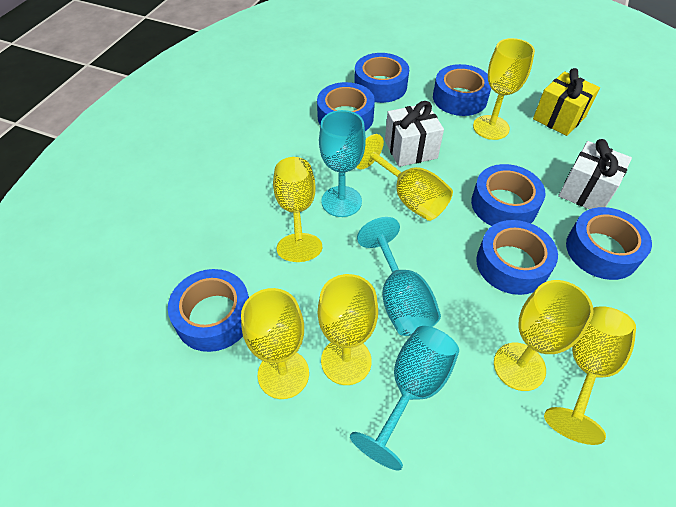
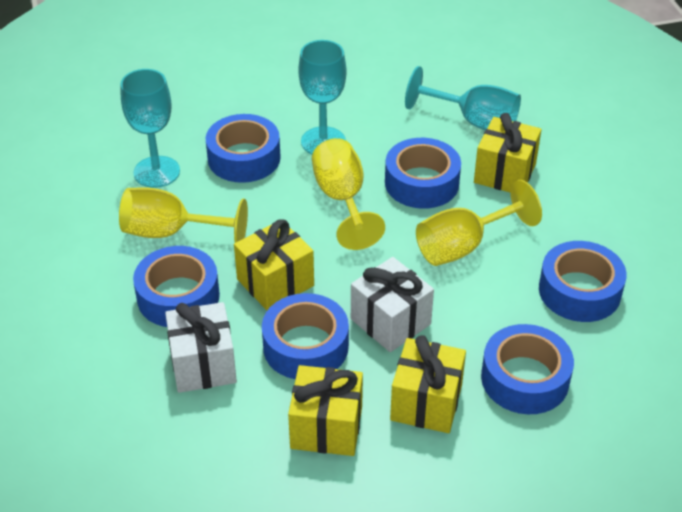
blue tape: 7 -> 6
yellow gift: 1 -> 4
yellow goblet: 7 -> 3

